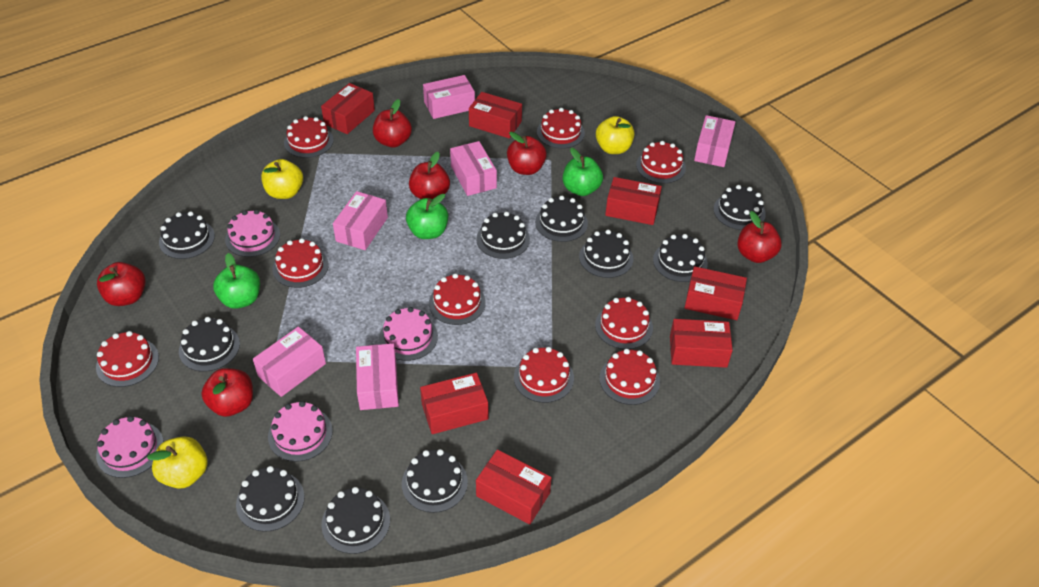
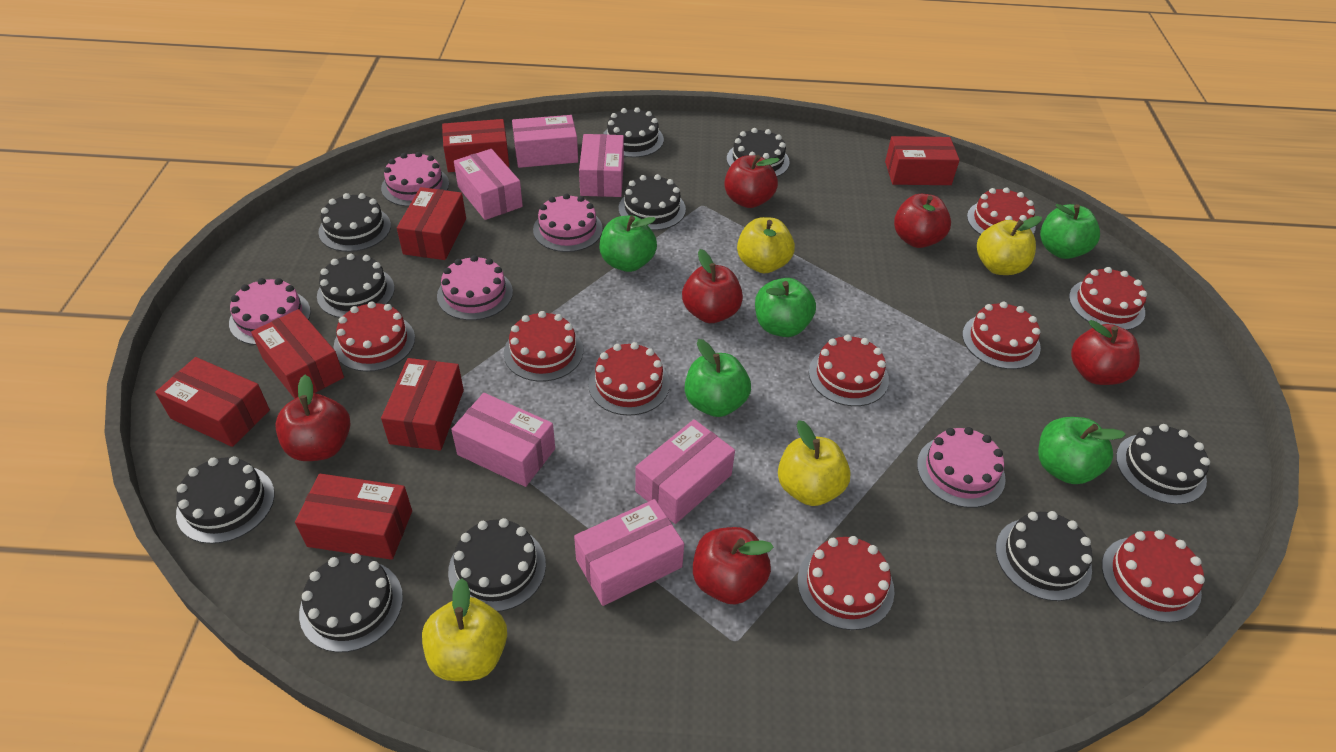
green apple: 3 -> 5
pink cake: 4 -> 5
yellow apple: 3 -> 4

